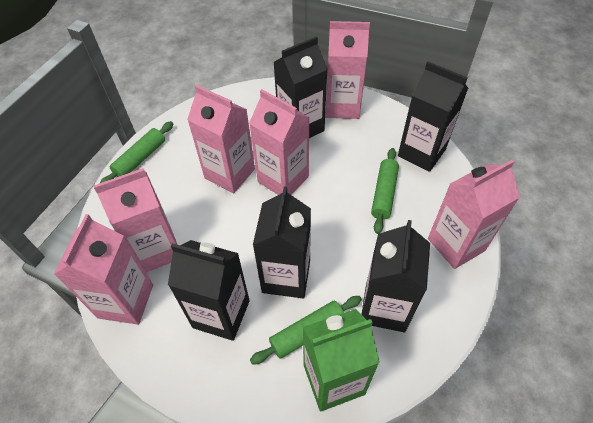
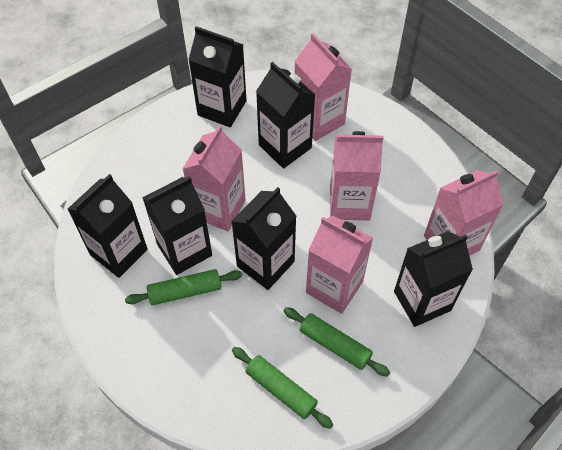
black carton: 5 -> 6
green carton: 1 -> 0
pink carton: 6 -> 5

